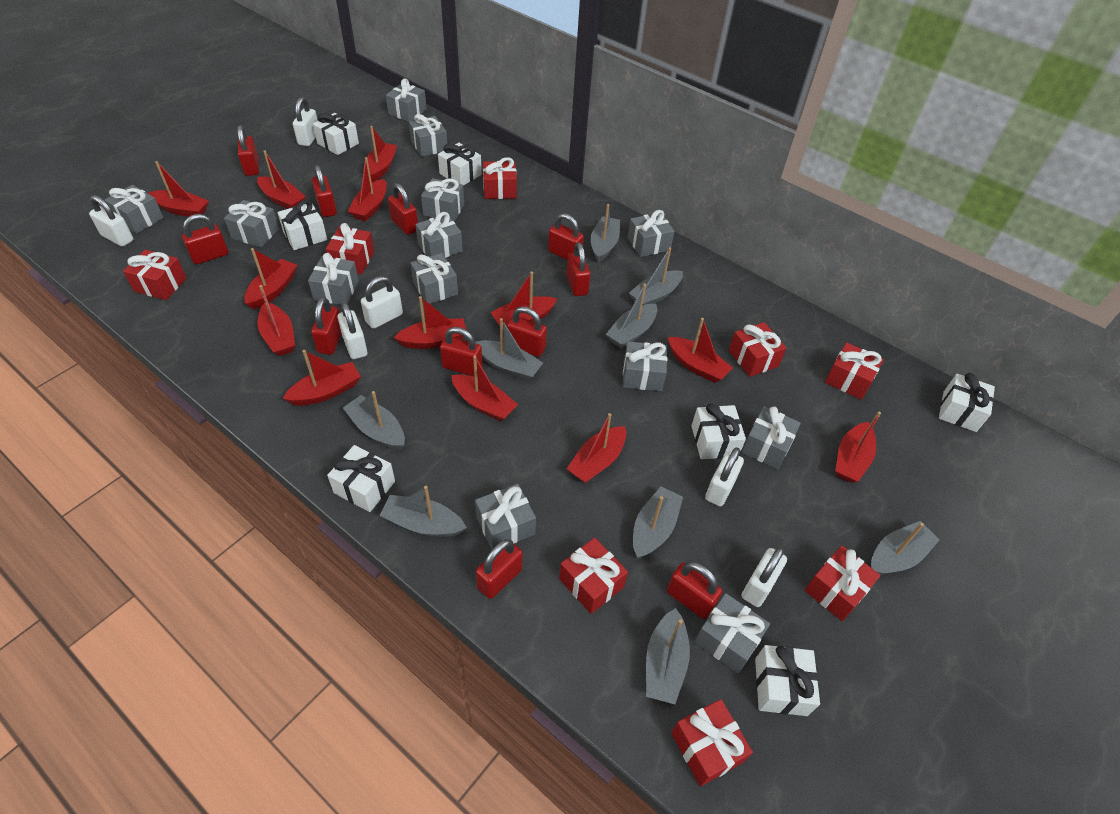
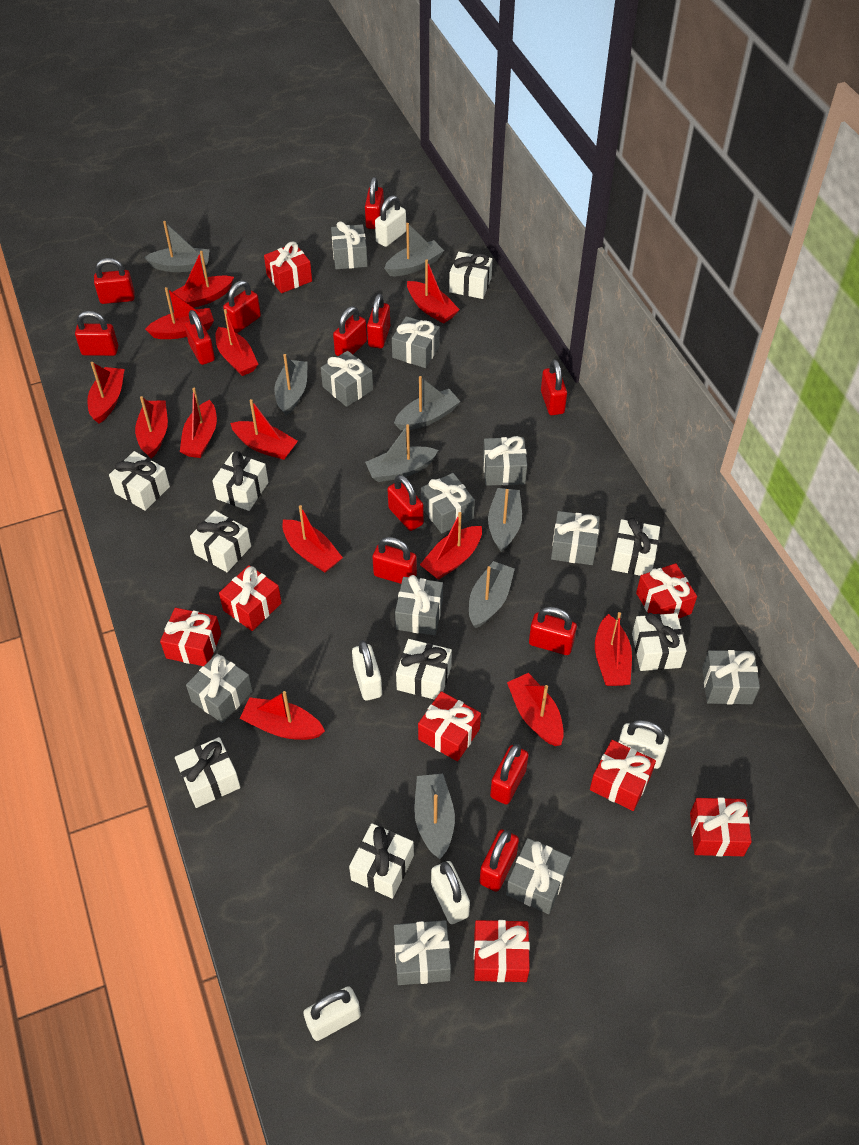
grey boat: 9 -> 8
grey gift: 13 -> 11
red padlock: 11 -> 13
white gift: 7 -> 9
white padlock: 6 -> 5

